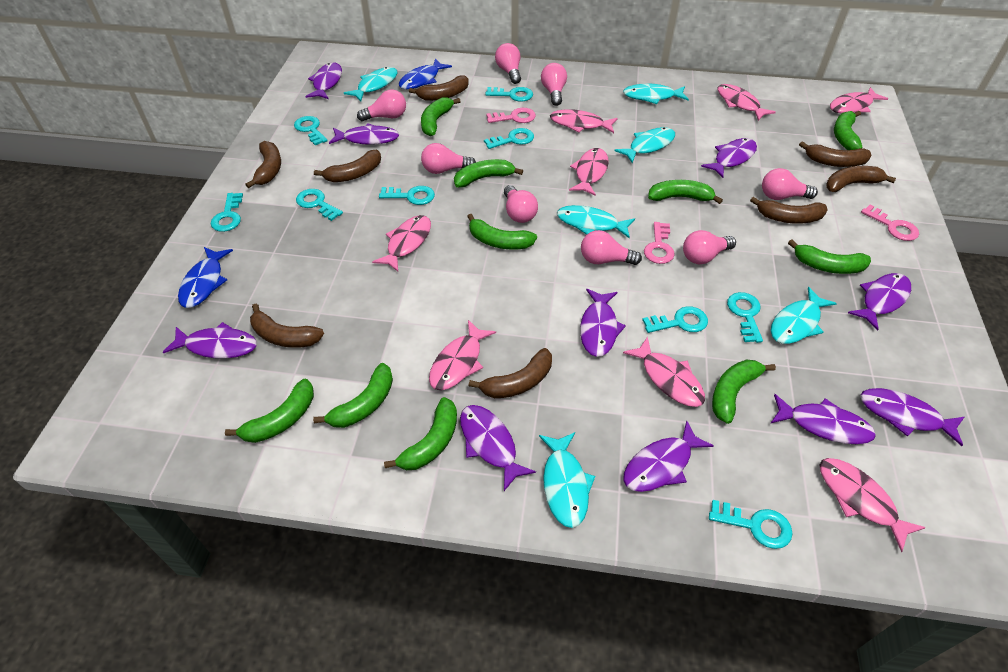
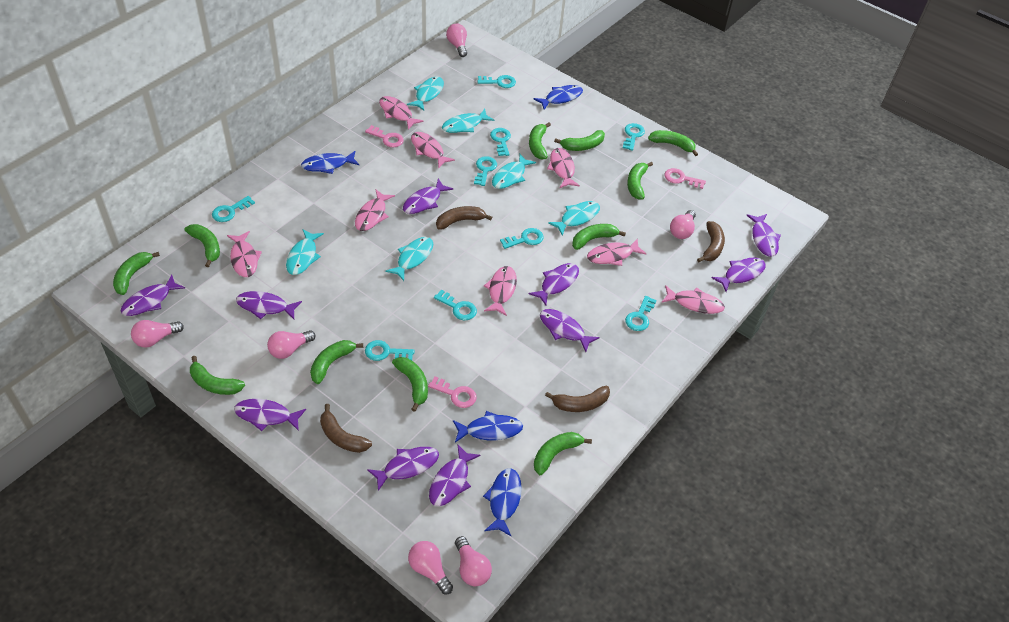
blue fish: 2 -> 4
brown banana: 8 -> 4
green banana: 10 -> 11
pink light bulb: 8 -> 6

